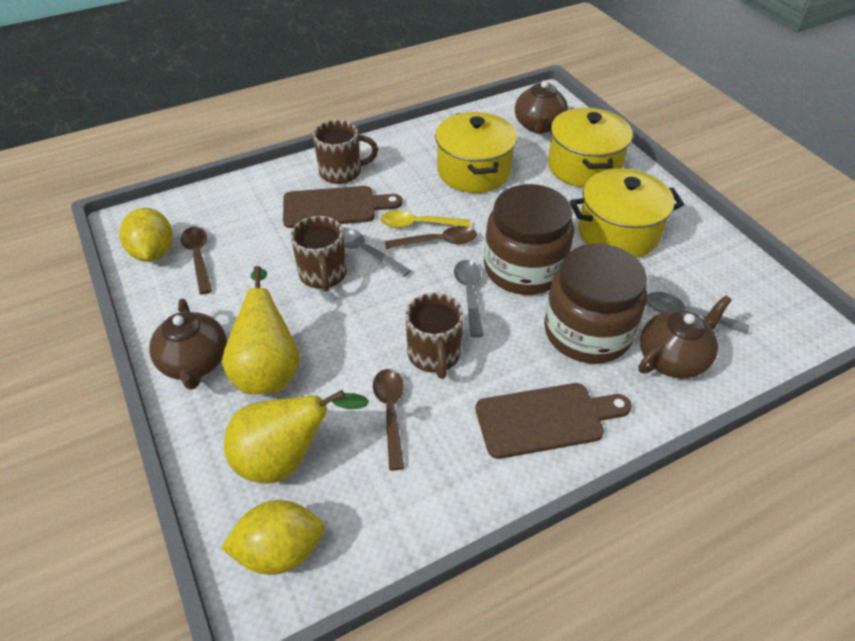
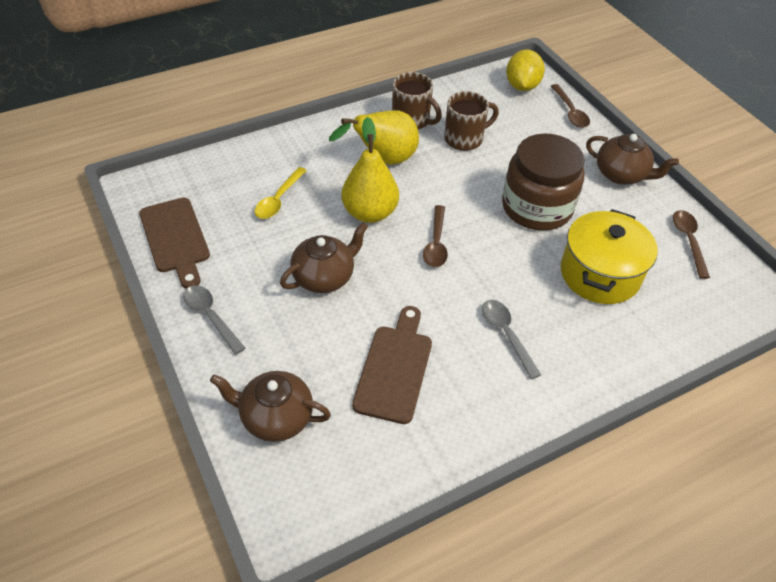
brown jar: 2 -> 1
brown mug: 3 -> 2
grey spoon: 3 -> 2
yellow lemon: 2 -> 1
yellow pot: 3 -> 1

